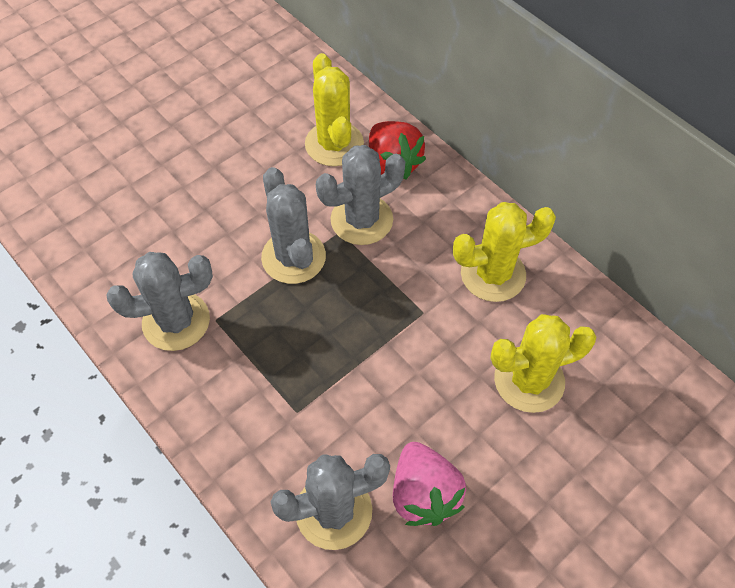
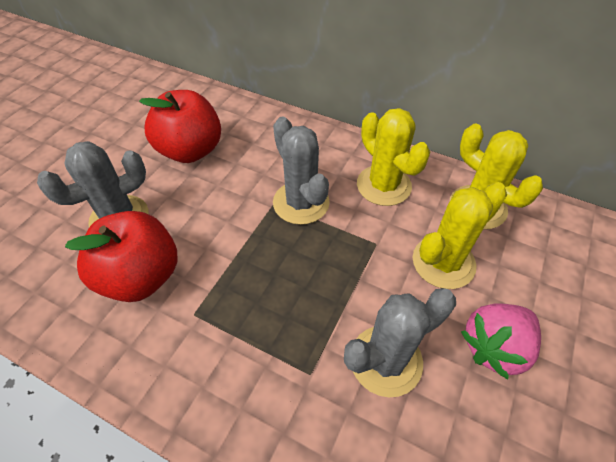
grey cactus: 4 -> 3
red apple: 0 -> 2
red strawberry: 1 -> 0

